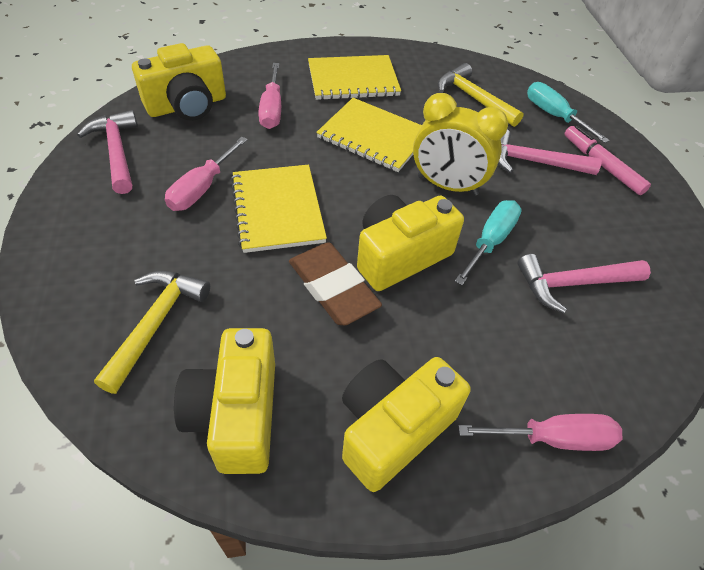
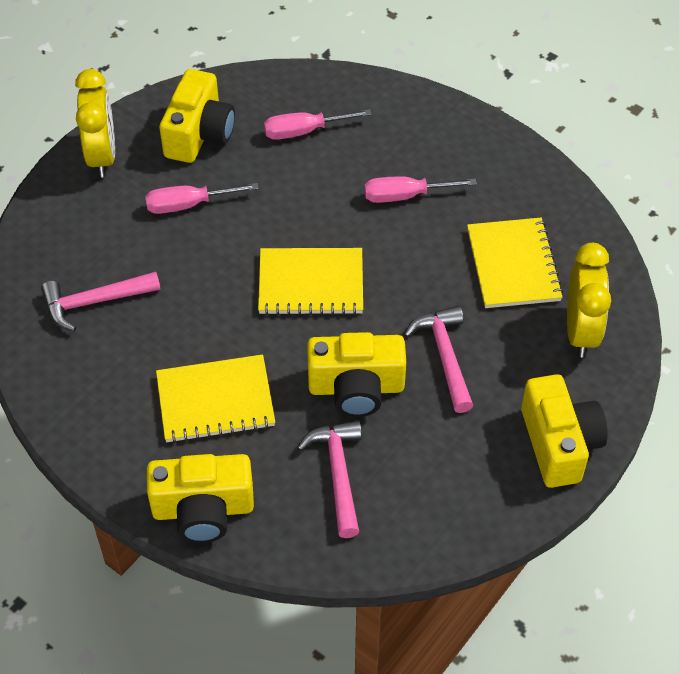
brown eraser: 1 -> 0
pink marker: 1 -> 0
turquoise screwdriver: 2 -> 0
yellow clock: 1 -> 2
yellow hammer: 2 -> 0

